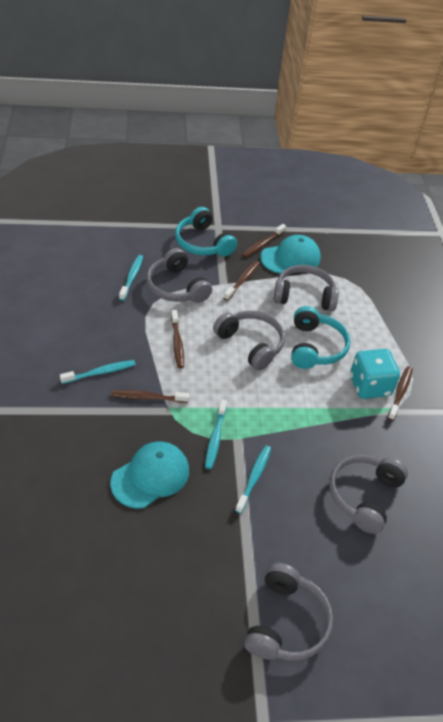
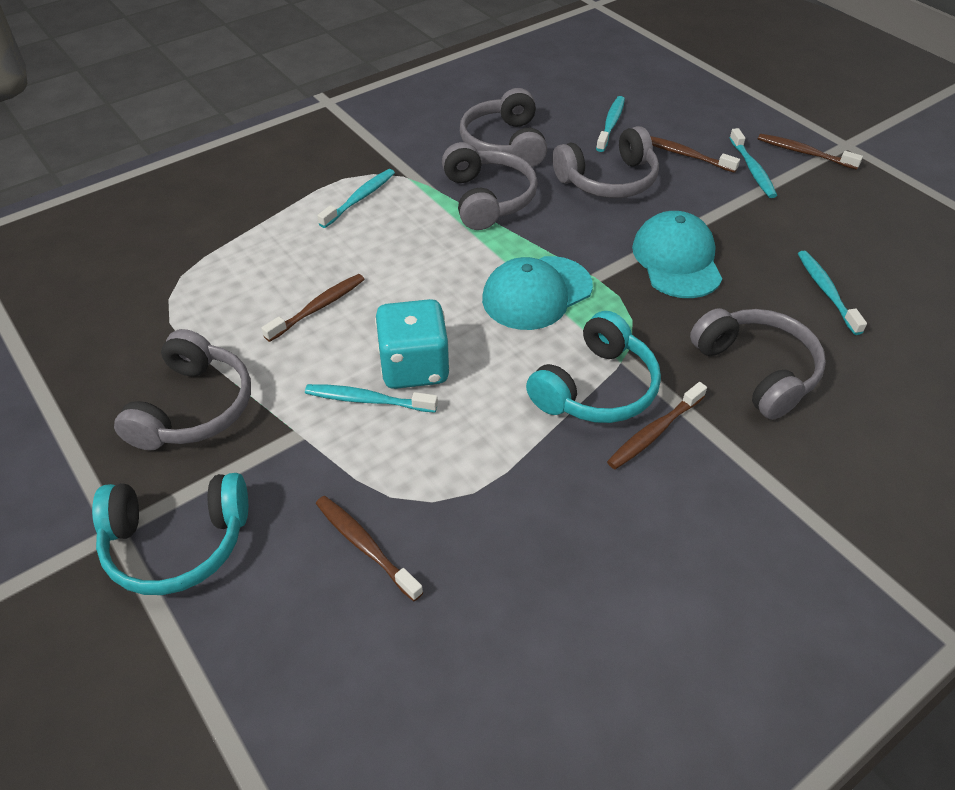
turquoise toothbrush: 4 -> 5

